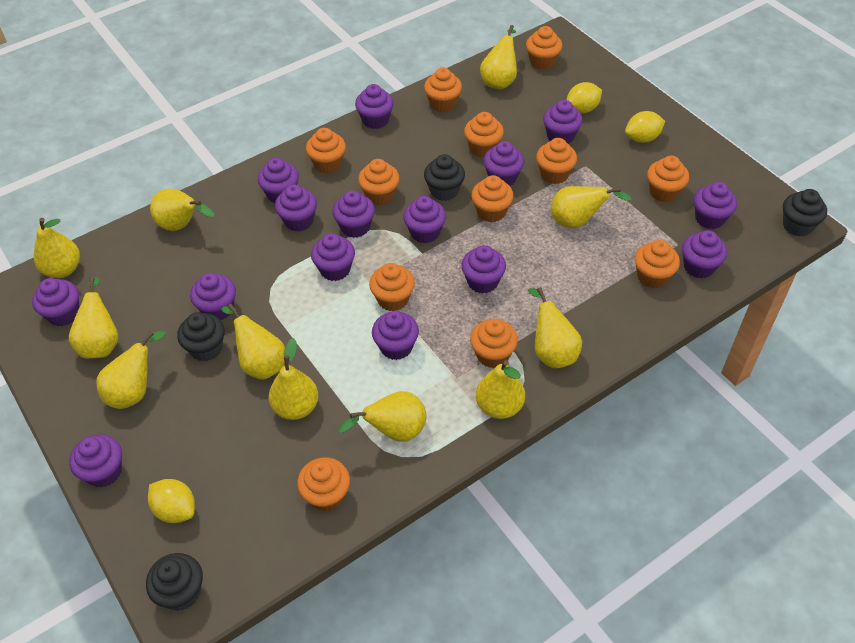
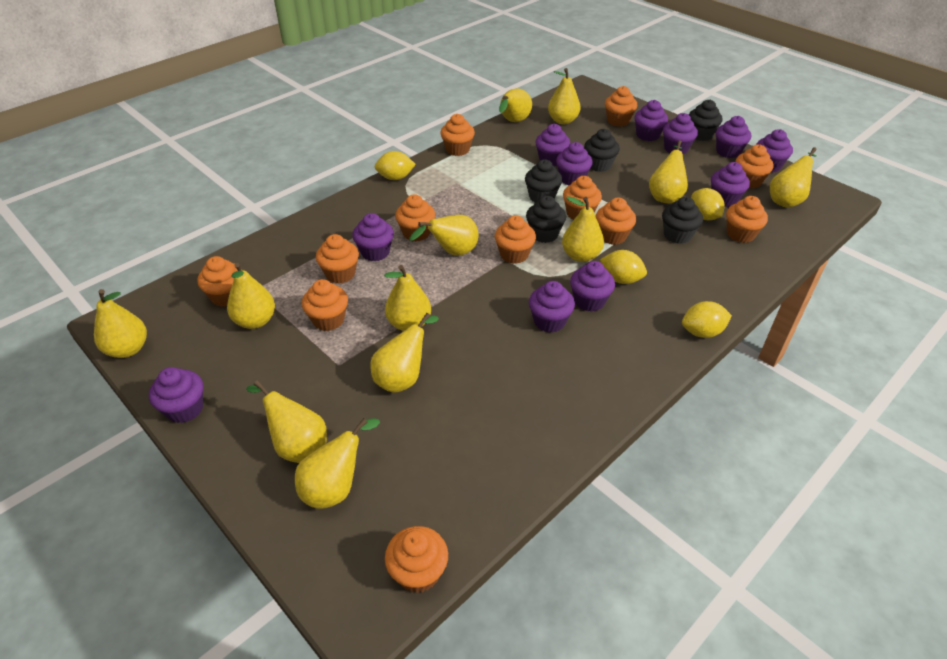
black cupcake: 4 -> 5
purple cupcake: 15 -> 11
yellow lemon: 3 -> 4
yellow pear: 11 -> 12

